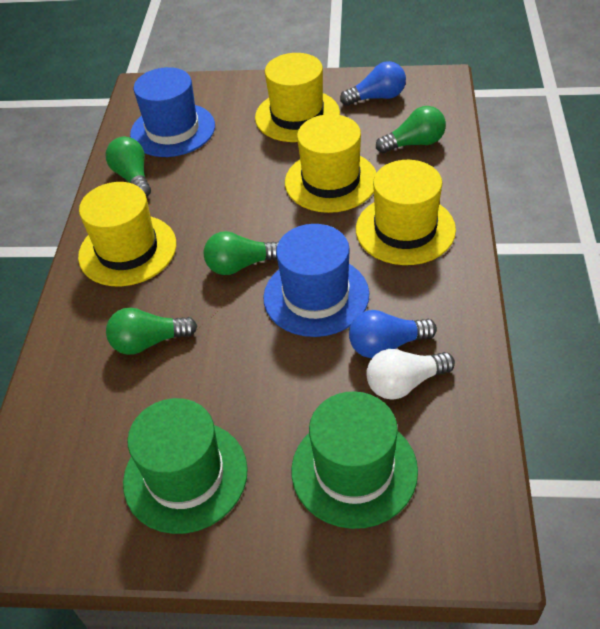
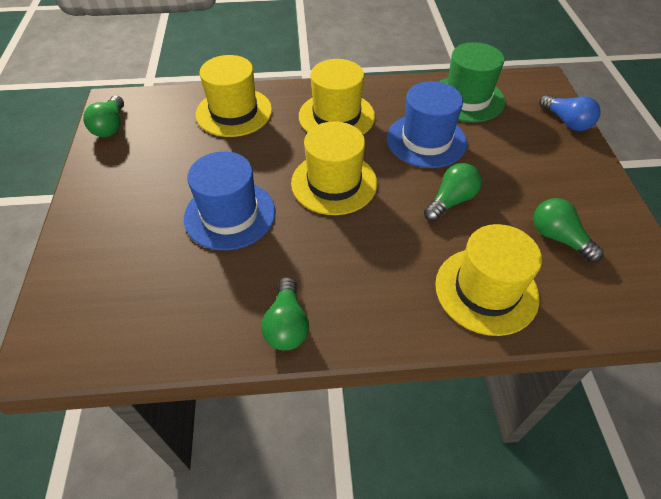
blue light bulb: 2 -> 1
green hat: 2 -> 1
white light bulb: 1 -> 0

